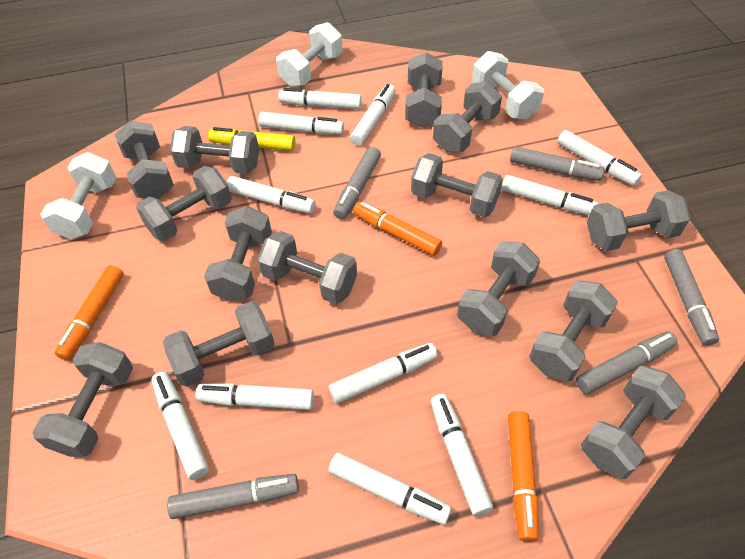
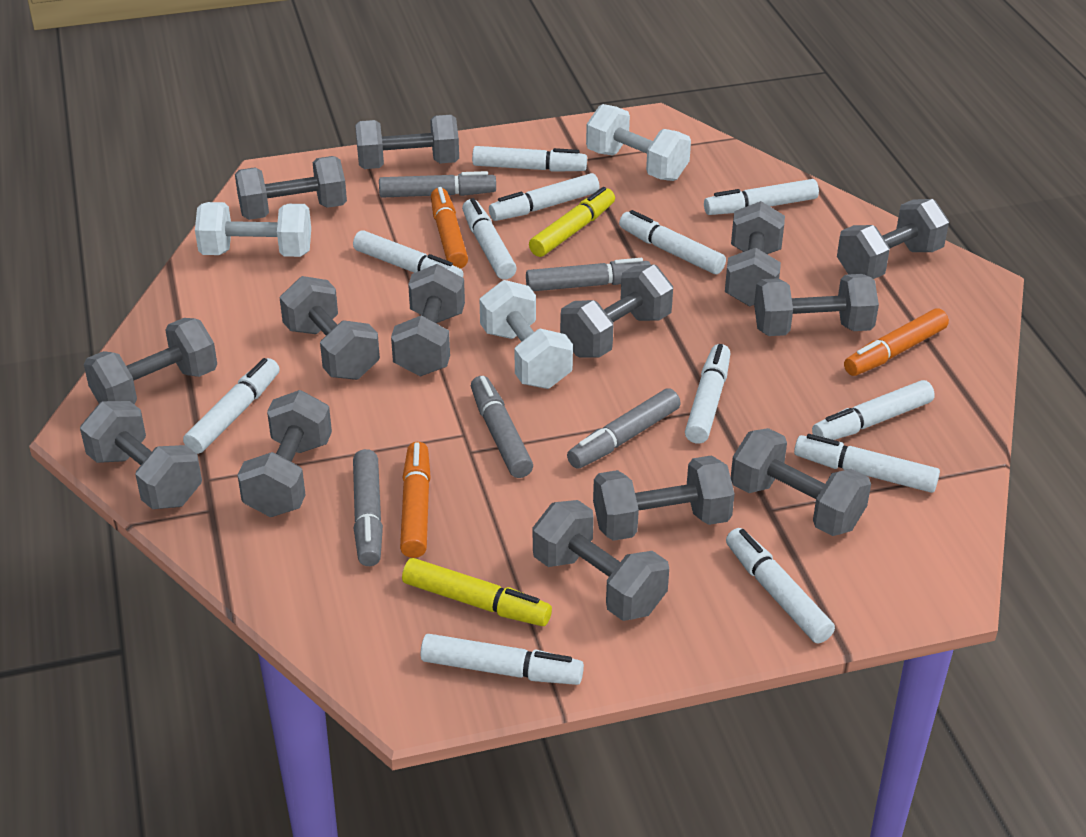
white marker: 11 -> 12
yellow marker: 1 -> 2

